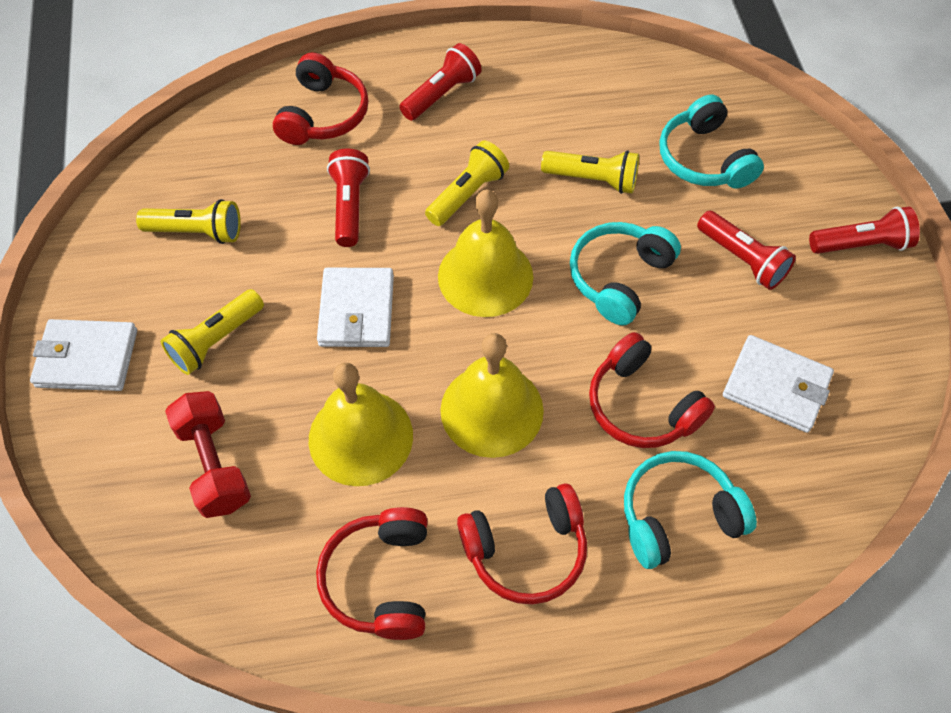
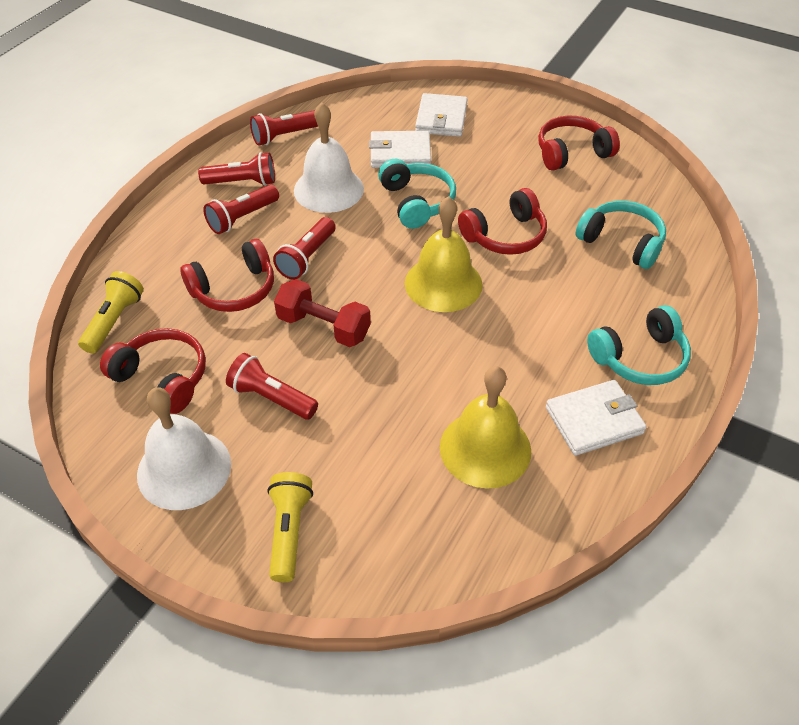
red flashlight: 4 -> 5
white bell: 0 -> 2
yellow bell: 3 -> 2
yellow flashlight: 4 -> 2

